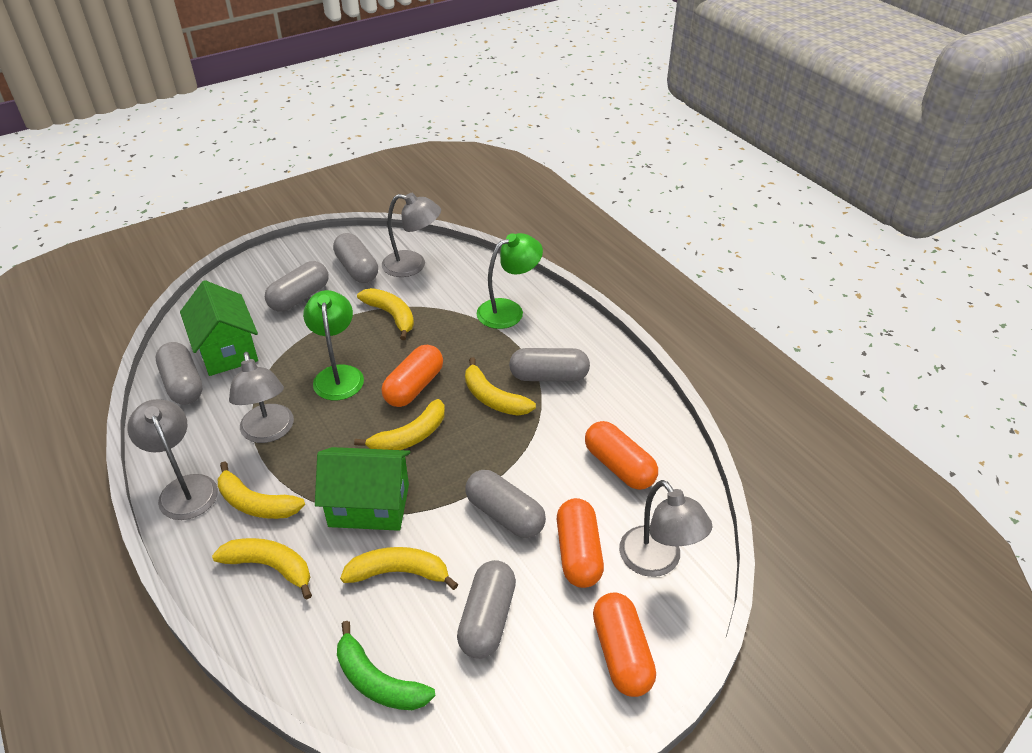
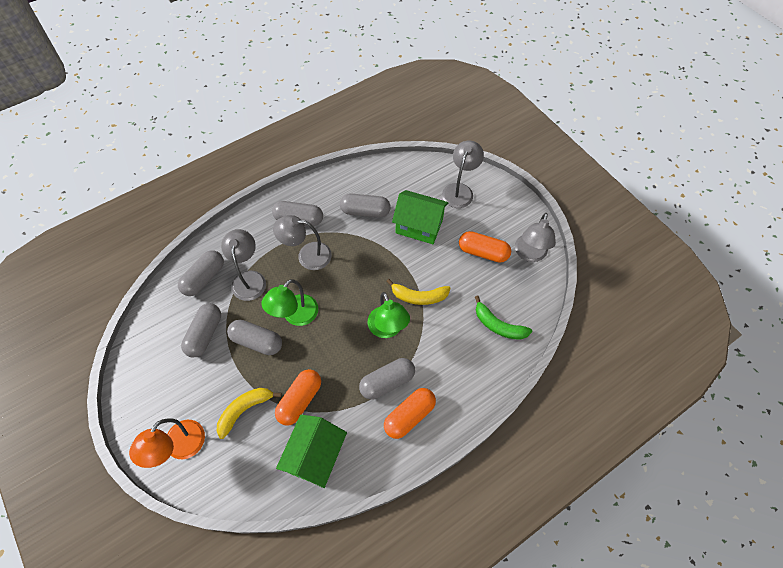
orange capsule: 4 -> 3
orange lamp: 0 -> 1
yellow banana: 6 -> 2

